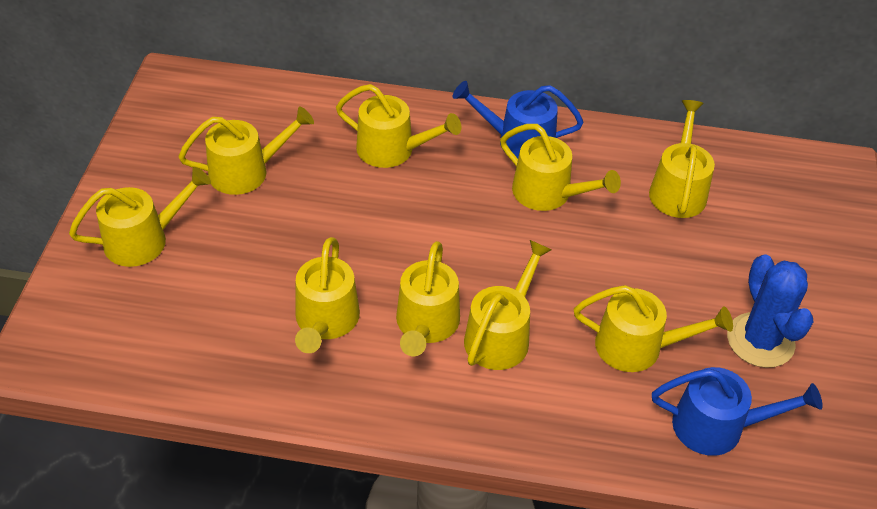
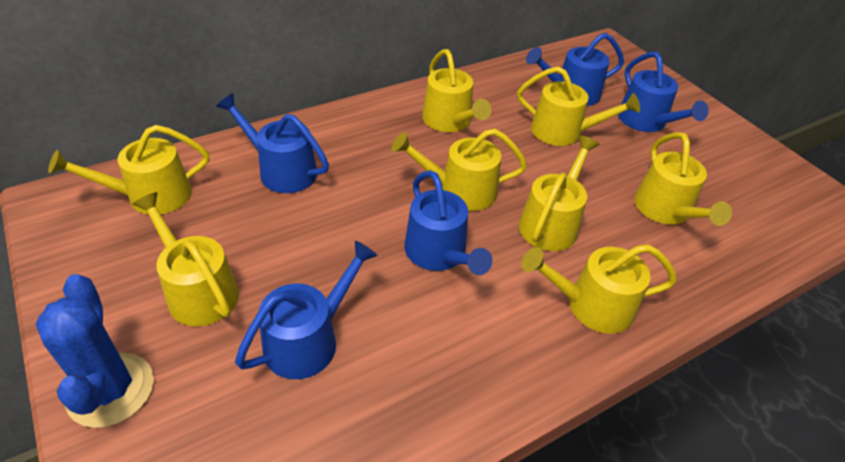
blue watering can: 2 -> 5
yellow watering can: 9 -> 8

